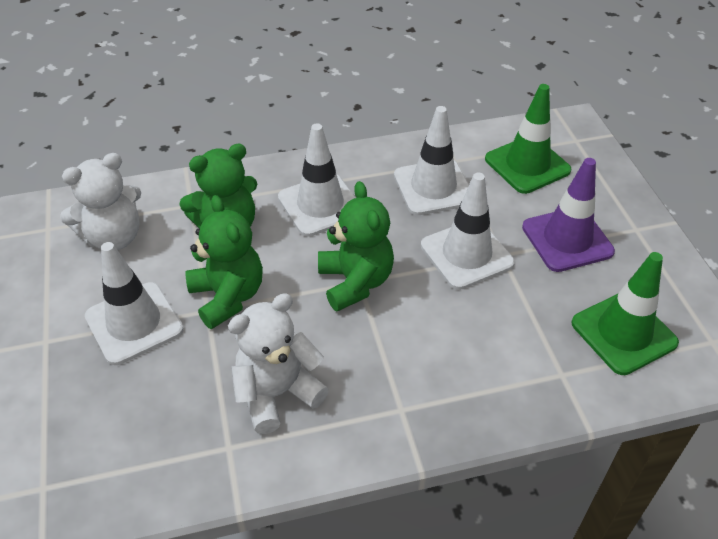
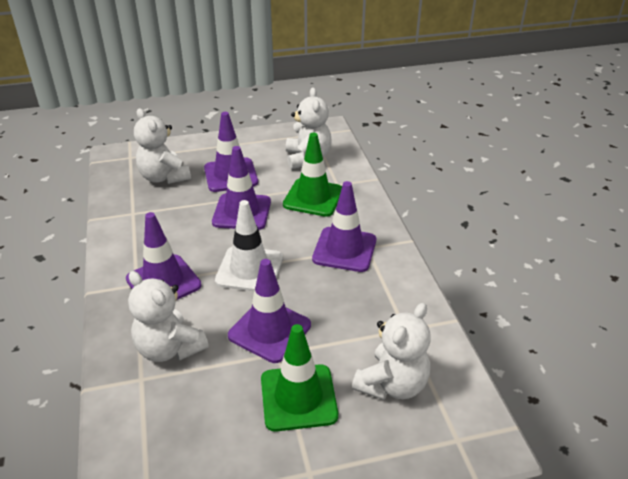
green teddy bear: 3 -> 0
purple traffic cone: 1 -> 5
white teddy bear: 2 -> 4
white traffic cone: 4 -> 1

